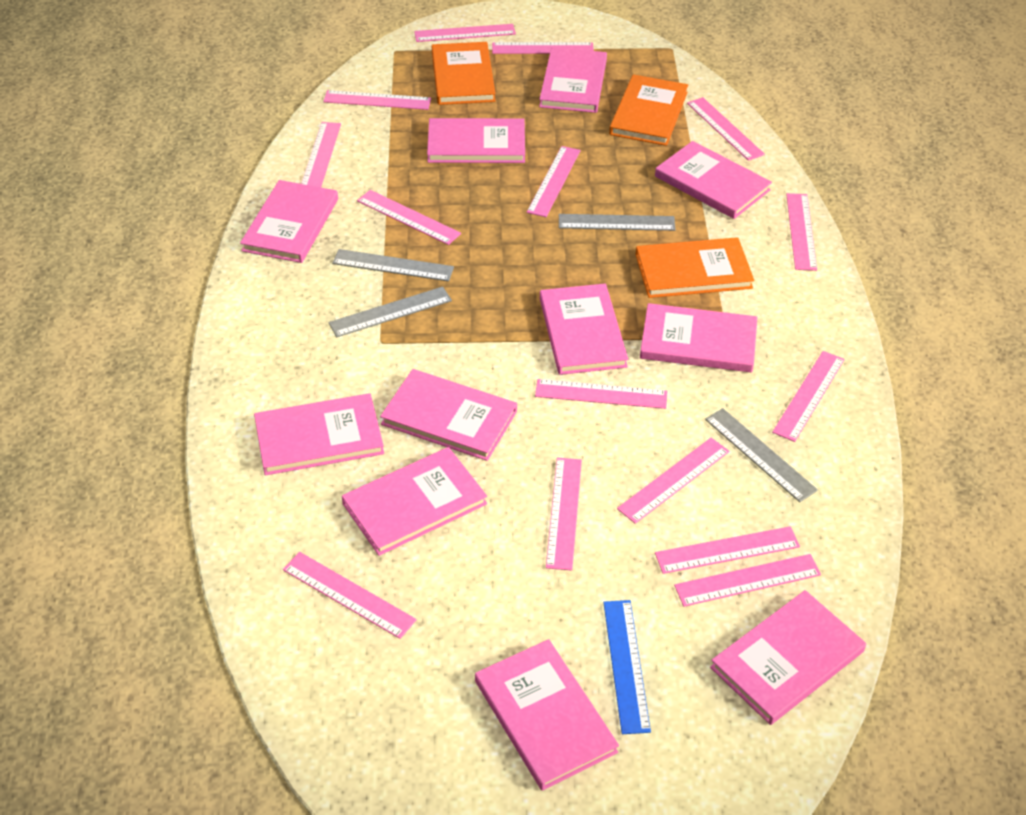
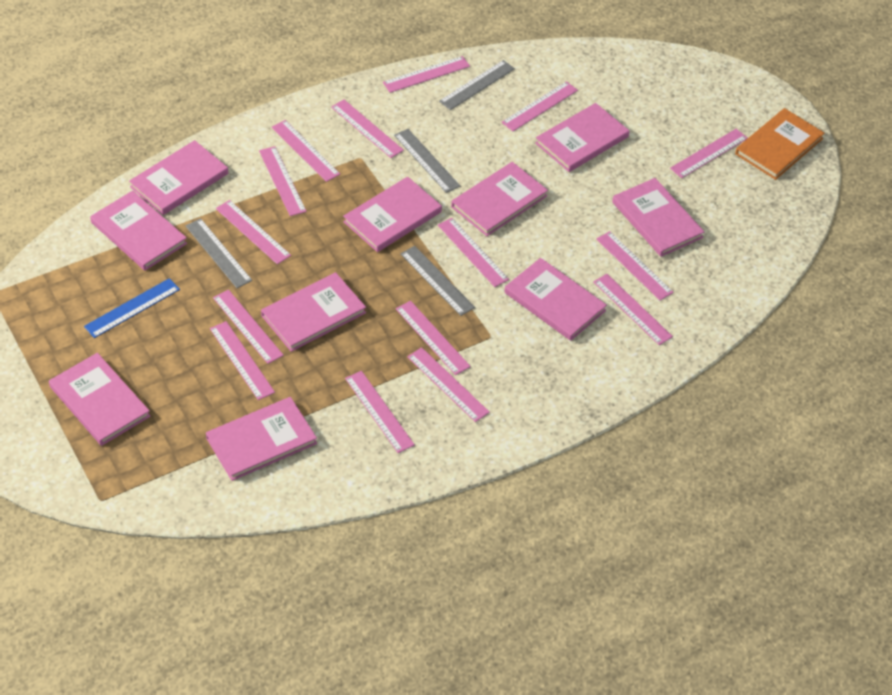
orange book: 3 -> 1
pink book: 11 -> 10

